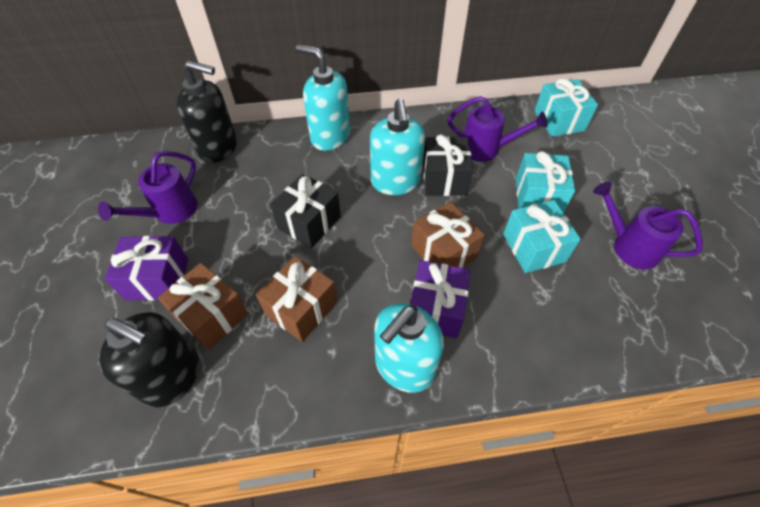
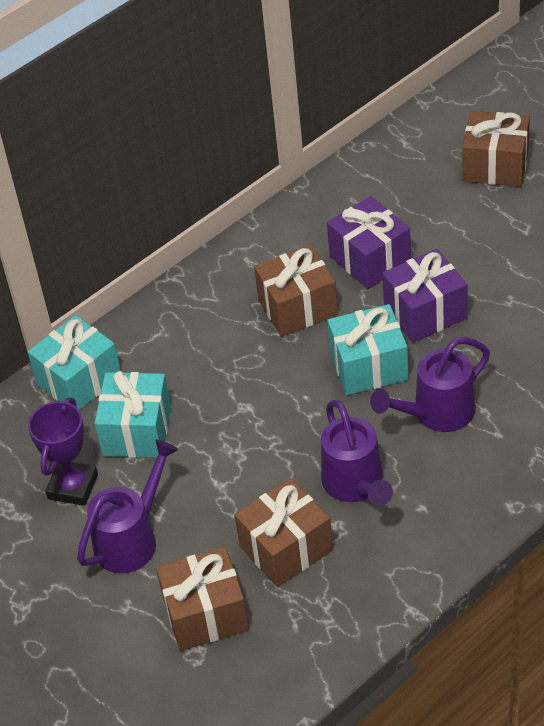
black gift: 2 -> 0
black soap dispenser: 2 -> 0
brown gift: 3 -> 4
purple trophy: 0 -> 1
turquoise soap dispenser: 3 -> 0

